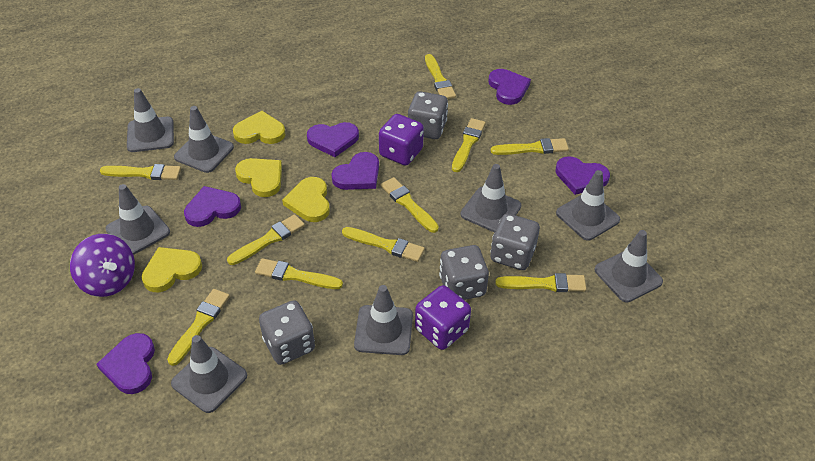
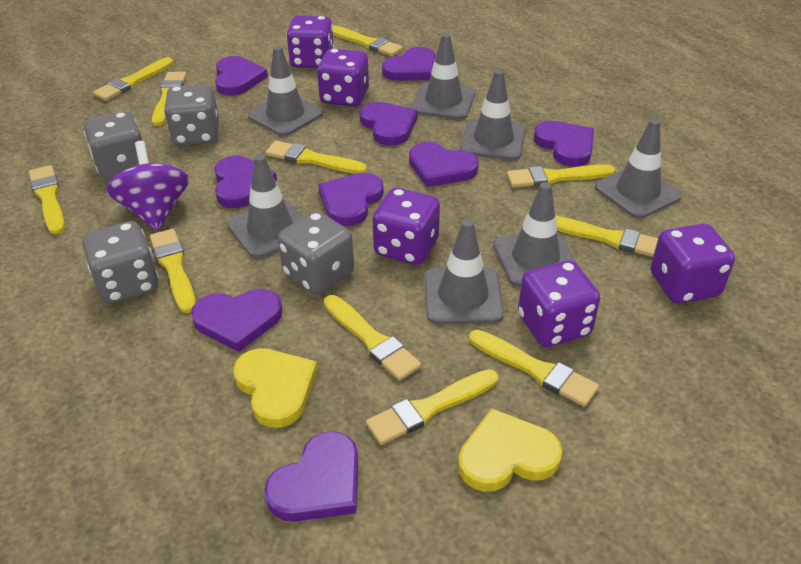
grey traffic cone: 8 -> 7
purple dice: 2 -> 5
purple heart: 6 -> 9
yellow brush: 10 -> 11
yellow heart: 4 -> 2

